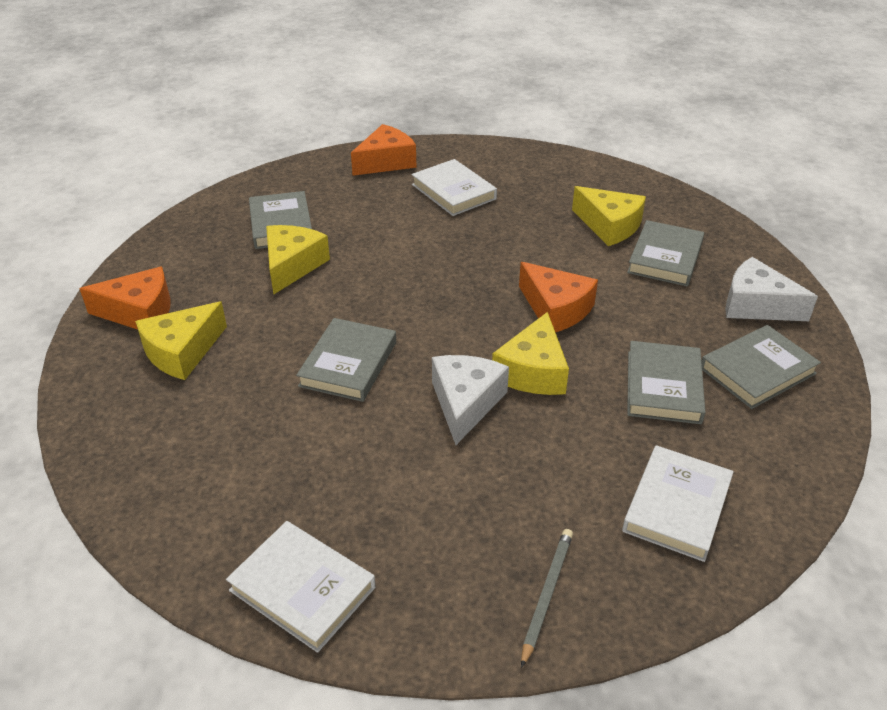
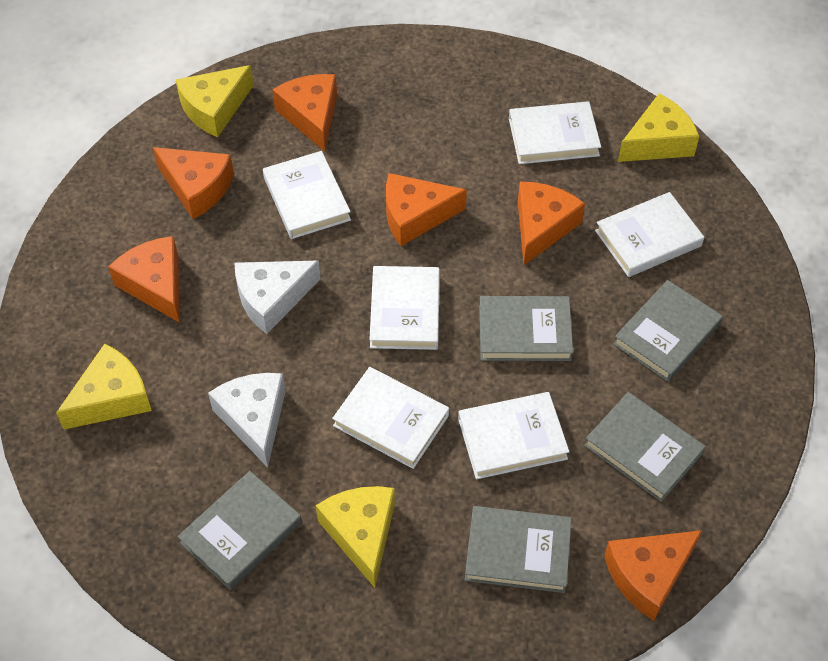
grey pencil: 1 -> 0
orange cheese: 3 -> 6
white book: 3 -> 6

